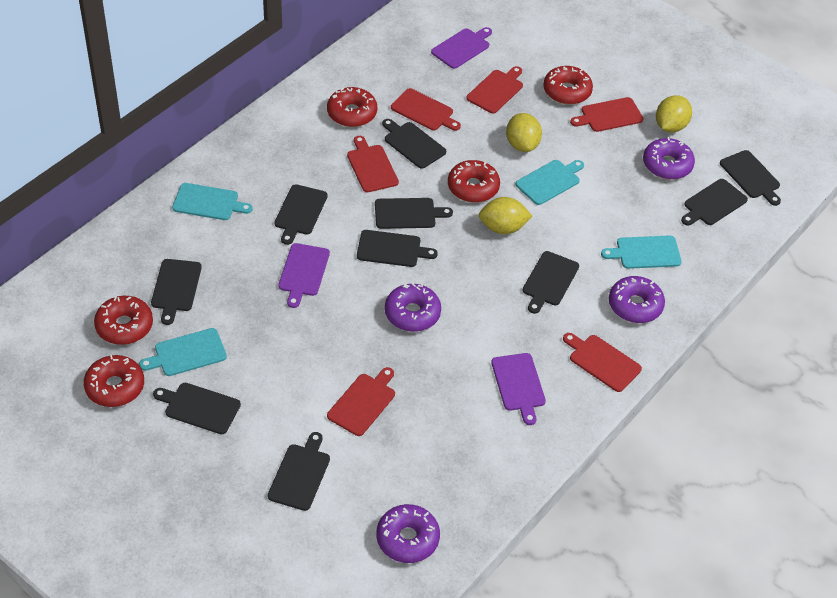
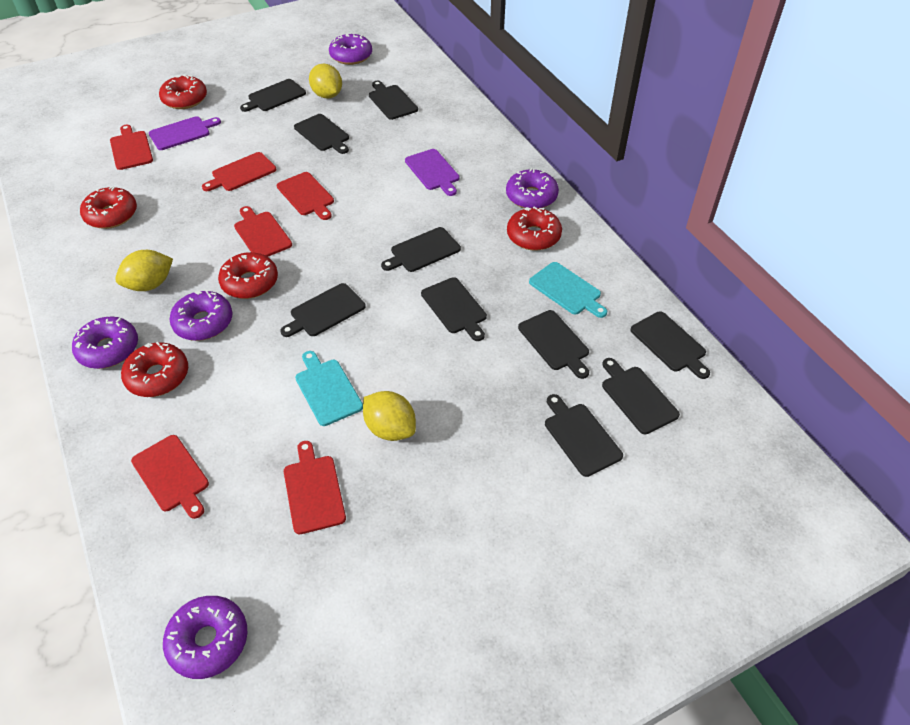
purple cutting board: 3 -> 2
purple donut: 4 -> 5
turquoise cutting board: 4 -> 2

